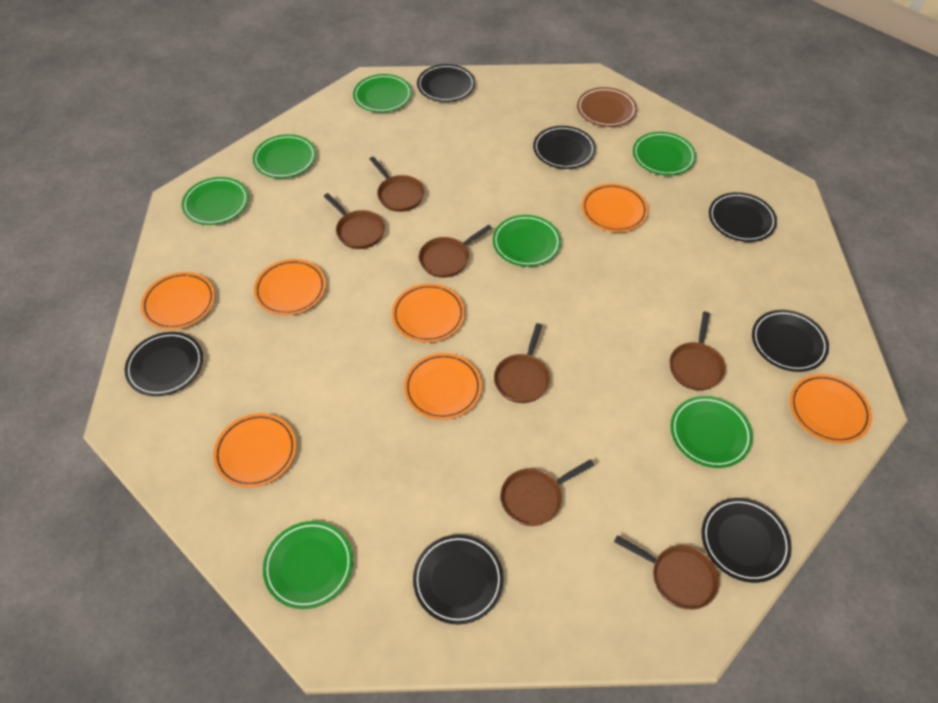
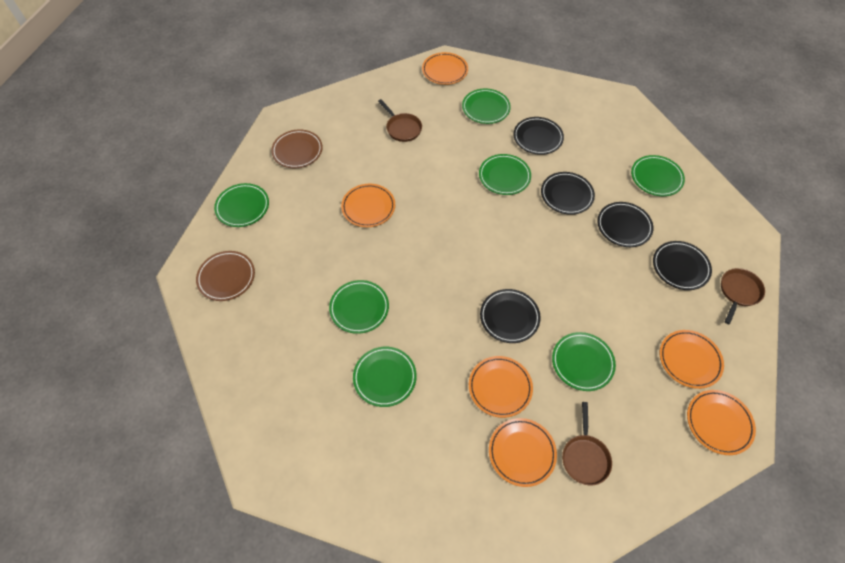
black plate: 7 -> 5
brown pan: 7 -> 3
brown plate: 1 -> 2
orange plate: 7 -> 6

